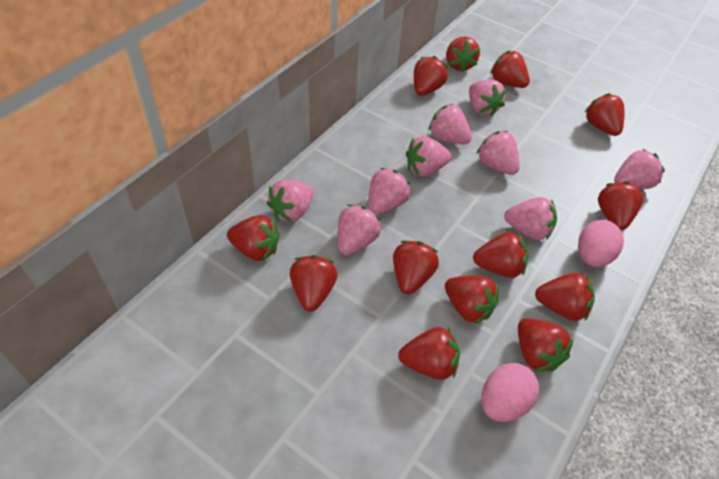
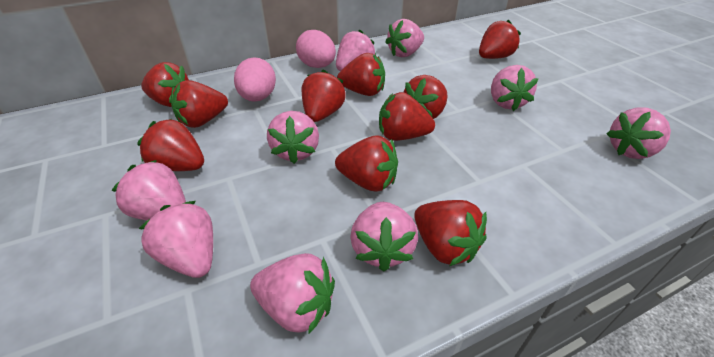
red strawberry: 13 -> 10

